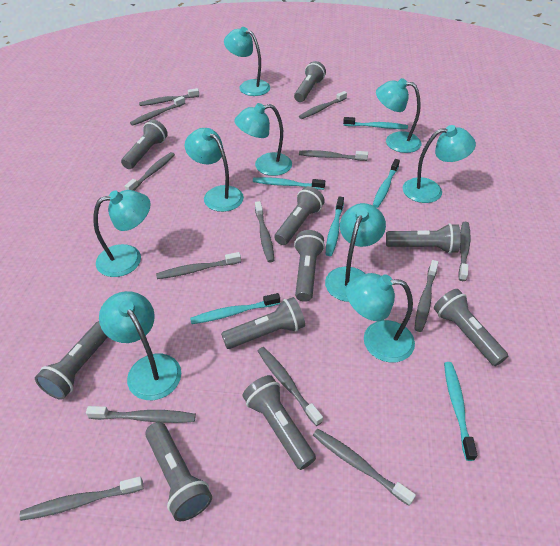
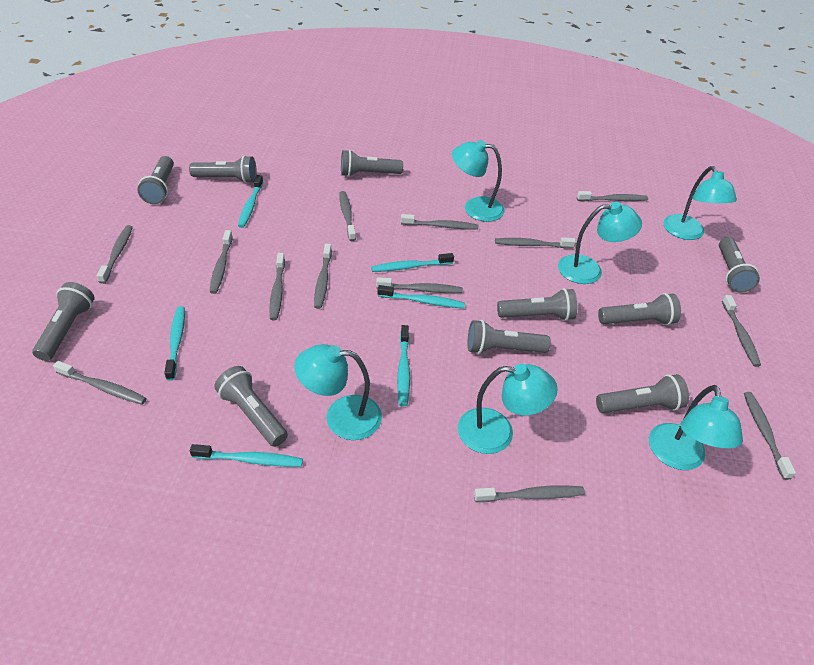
turquoise lamp: 9 -> 6

